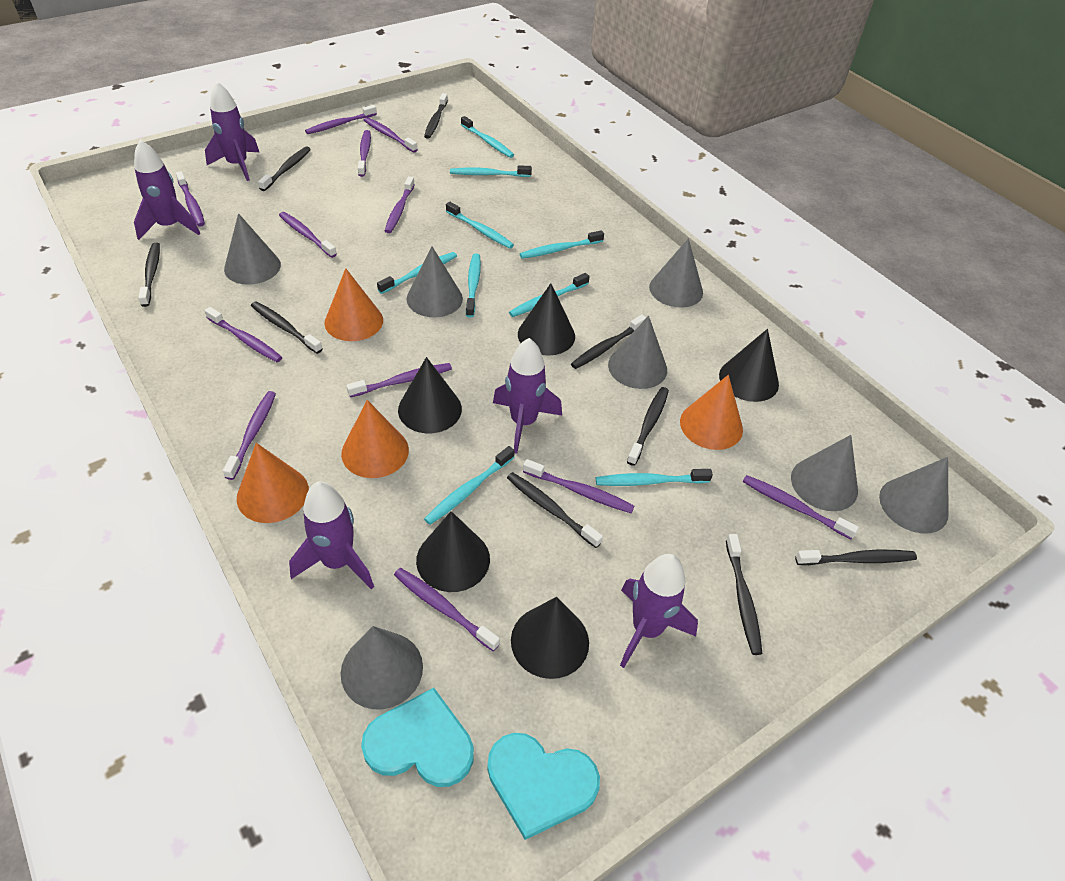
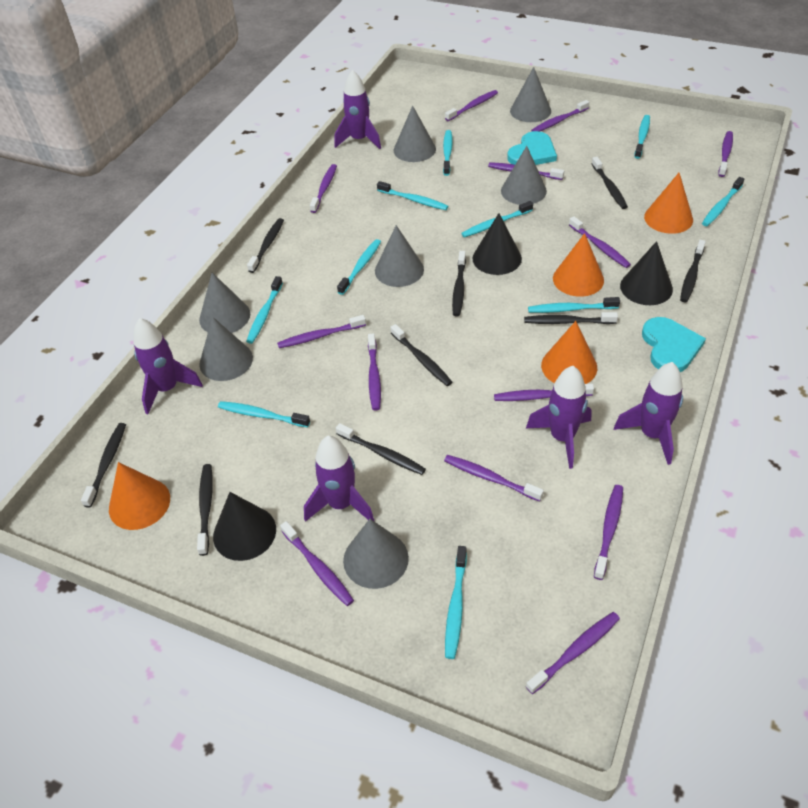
black cone: 5 -> 3
purple toothbrush: 12 -> 13
turquoise toothbrush: 9 -> 10

